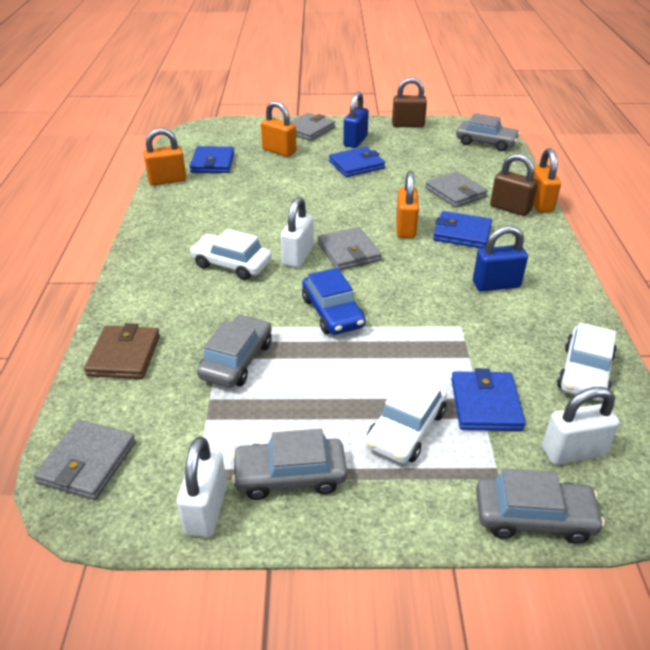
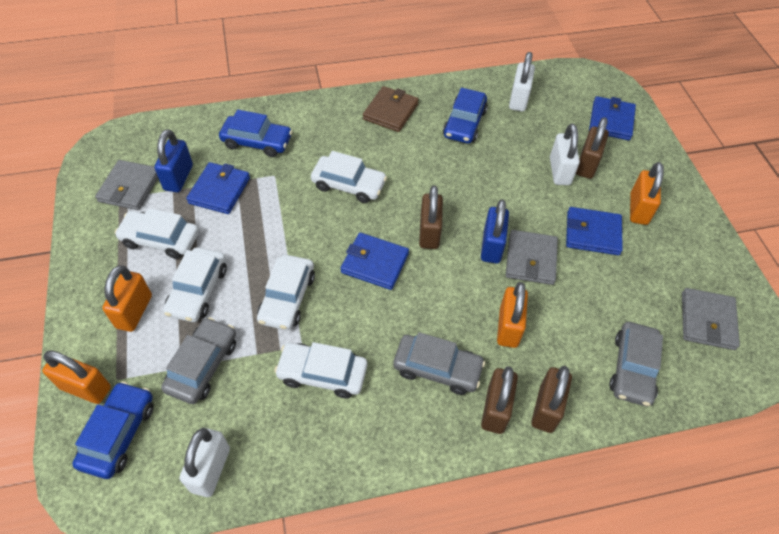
blue car: 1 -> 3
brown padlock: 2 -> 4
grey car: 4 -> 3
grey wallet: 4 -> 3
white car: 3 -> 5

